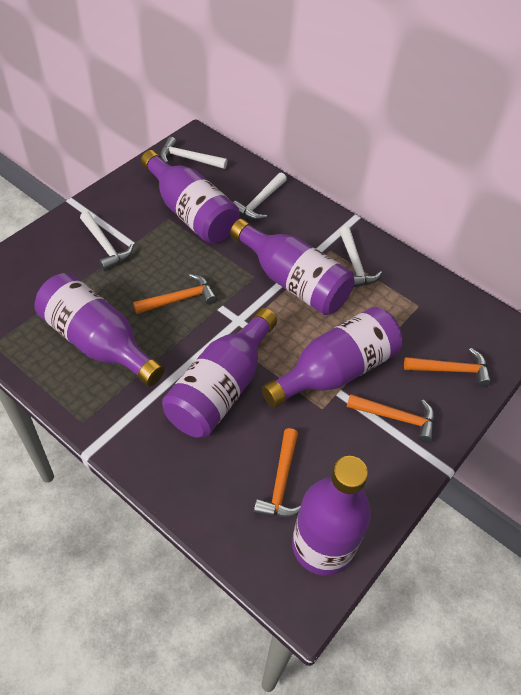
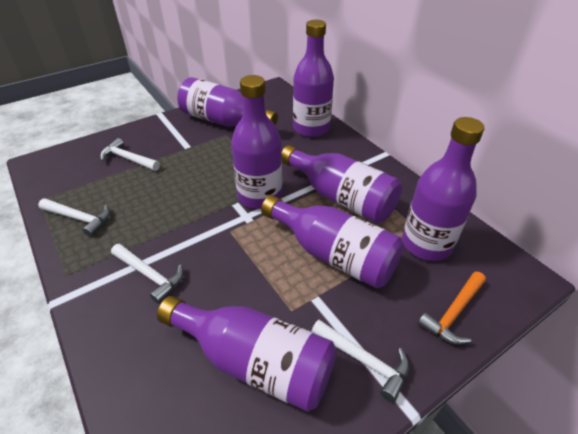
orange hammer: 4 -> 1
purple bottle: 6 -> 7

